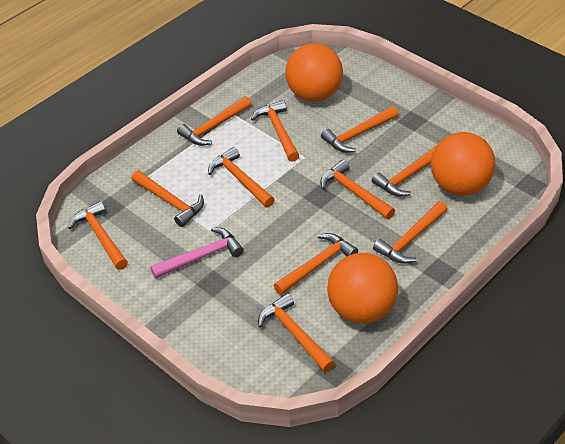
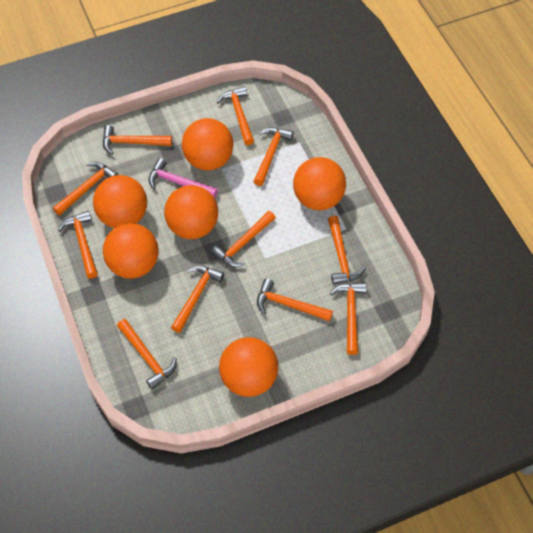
orange ball: 3 -> 6

